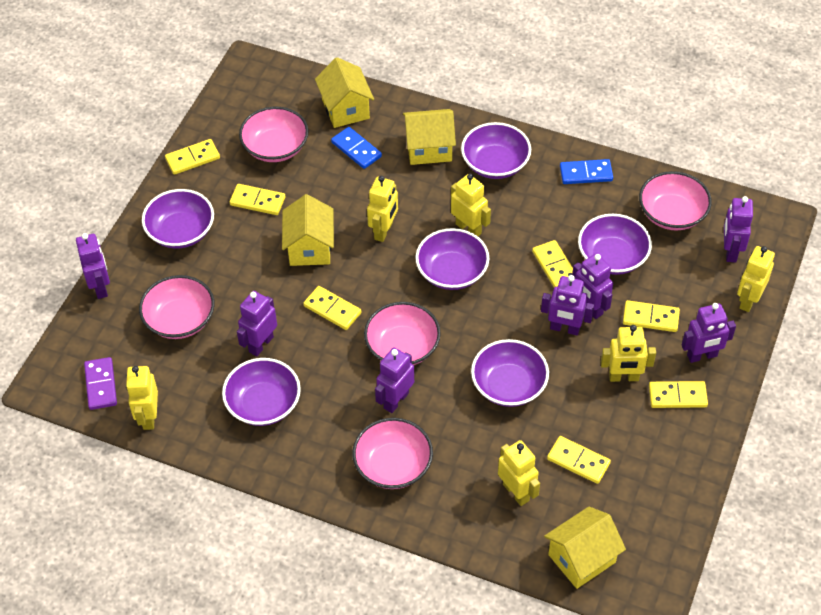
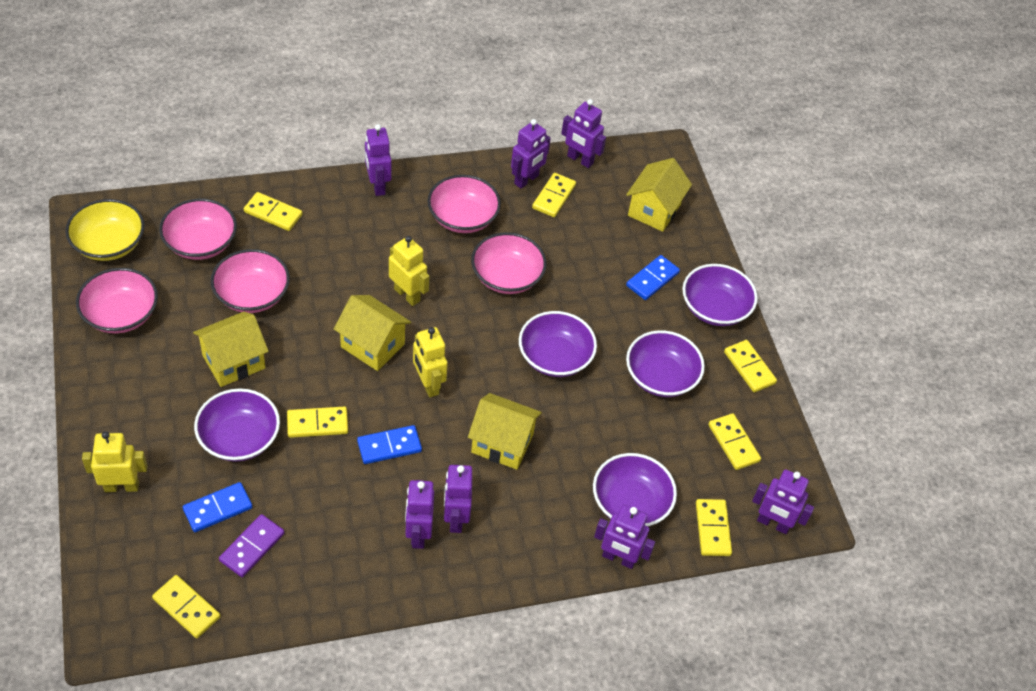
blue domino: 2 -> 3
purple bowl: 6 -> 5
yellow bowl: 0 -> 1
yellow robot: 6 -> 3

